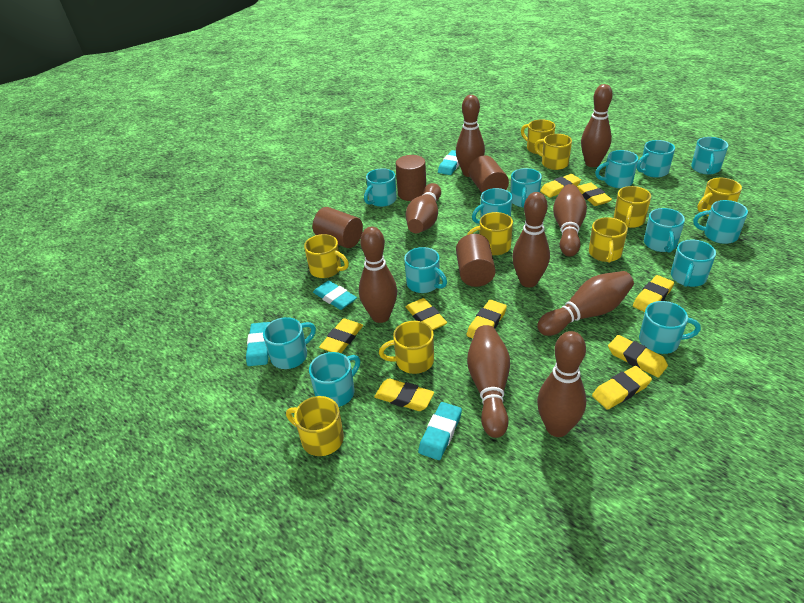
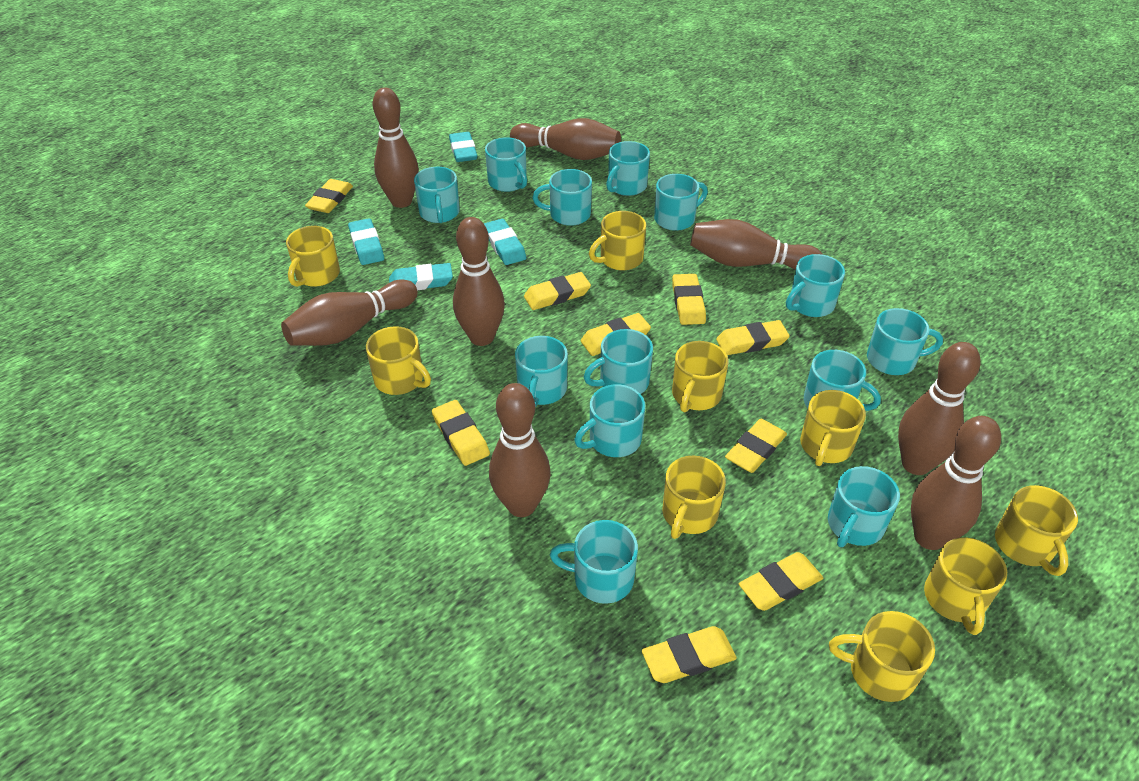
brown bowling pin: 9 -> 8
brown cylinder: 4 -> 0

